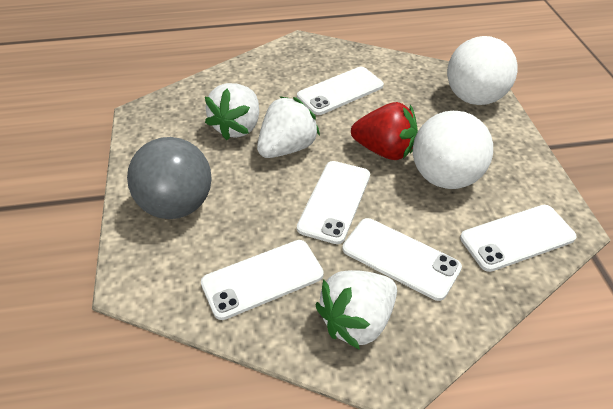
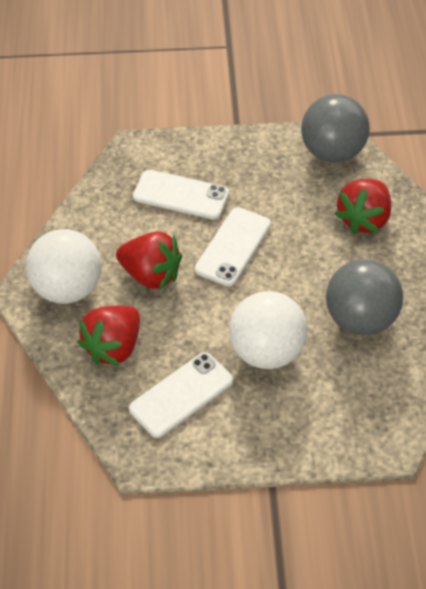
grey ball: 1 -> 2
red strawberry: 1 -> 3
white phone: 5 -> 3
white strawberry: 3 -> 0

